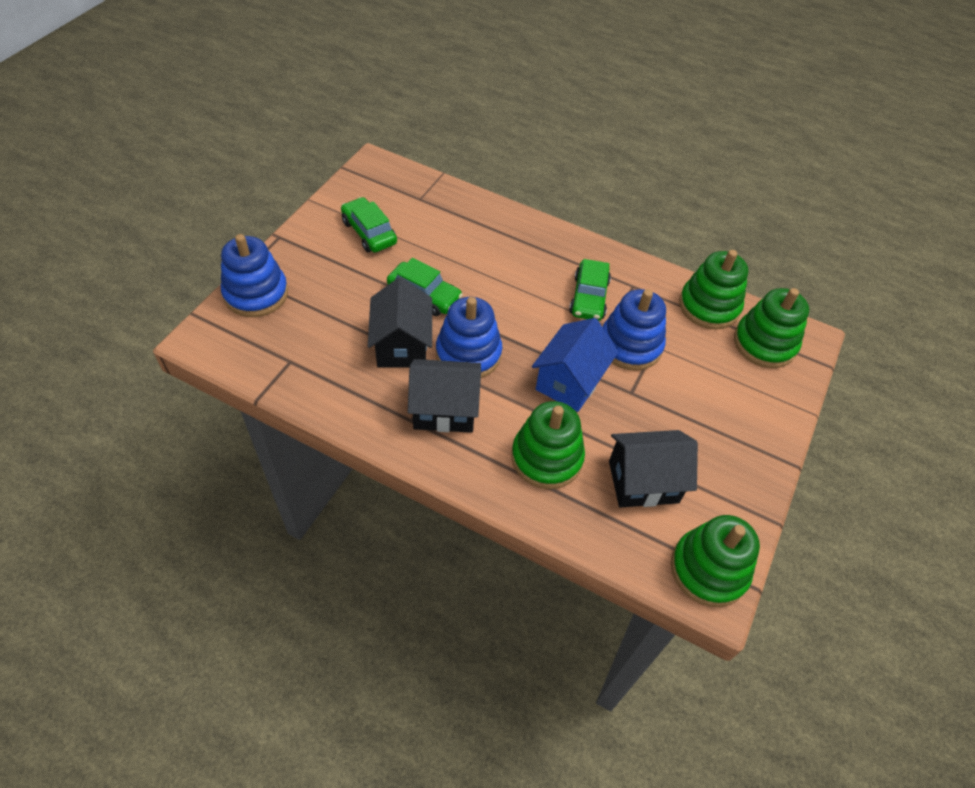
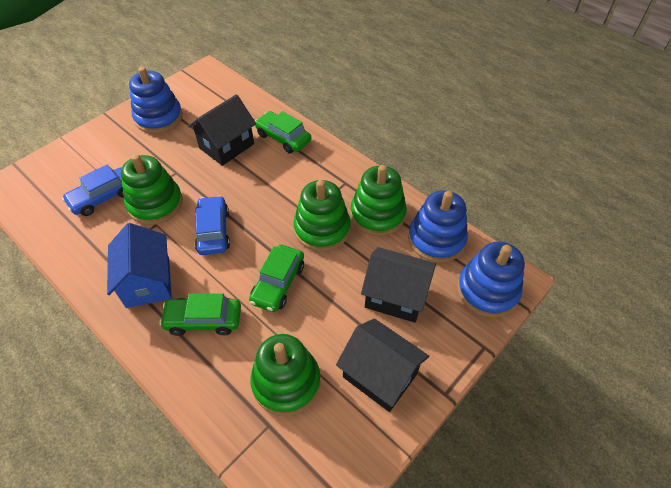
blue car: 0 -> 2

